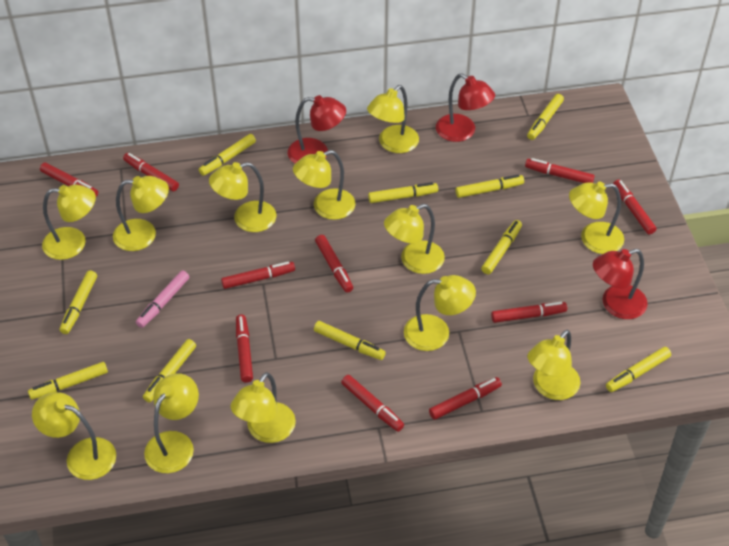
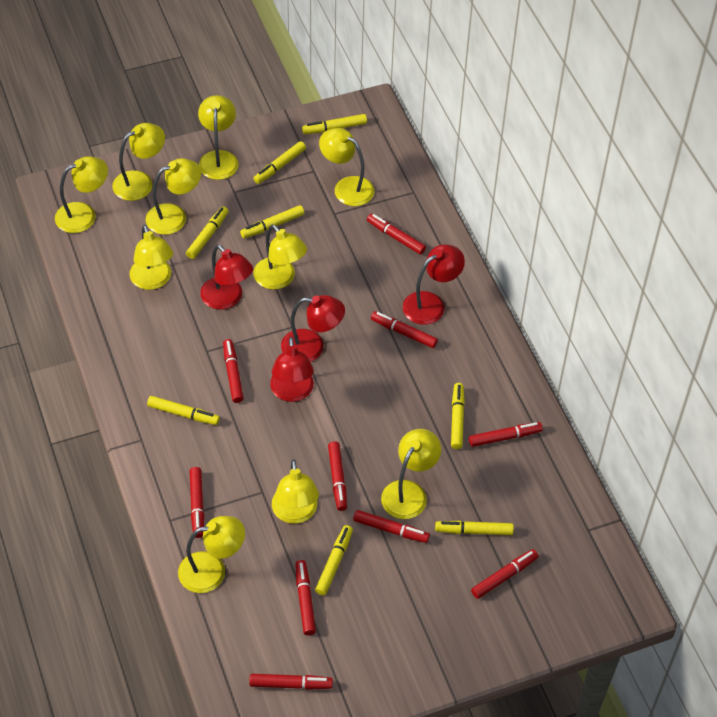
pink marker: 1 -> 0
red lamp: 3 -> 4
yellow lamp: 12 -> 10
yellow marker: 10 -> 8

